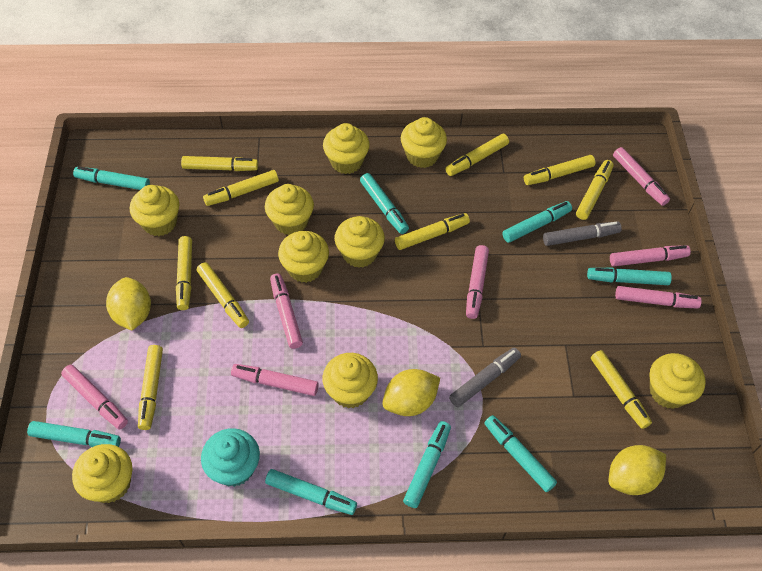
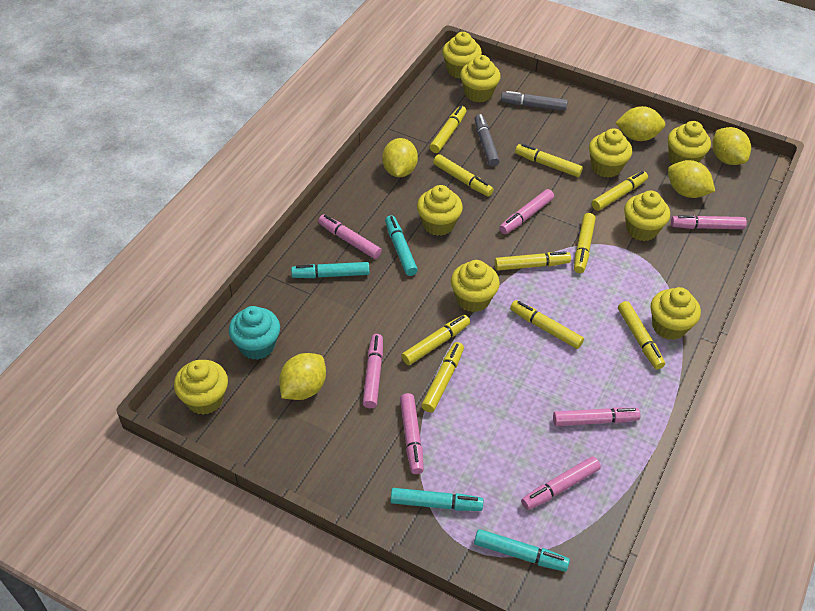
turquoise marker: 8 -> 4
yellow lemon: 3 -> 5

